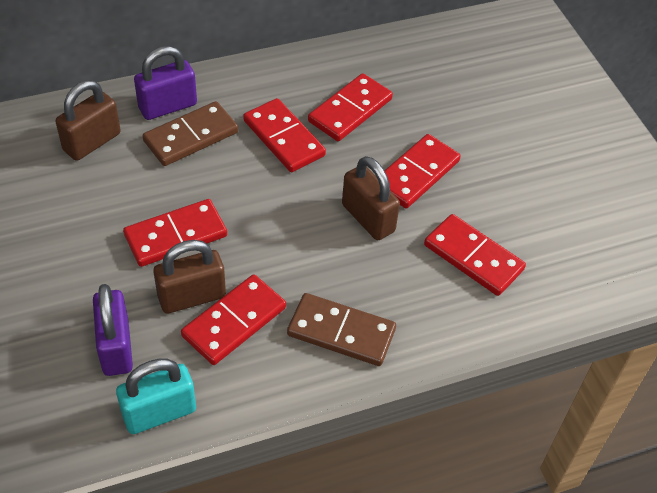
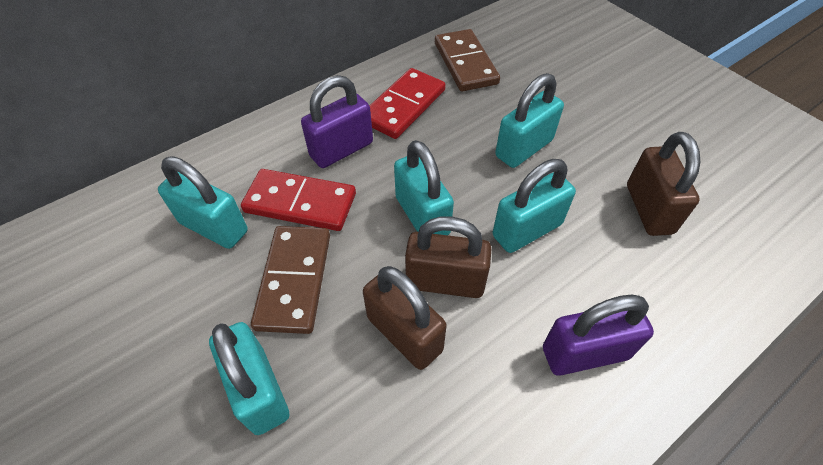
red domino: 6 -> 2
turquoise padlock: 1 -> 5

